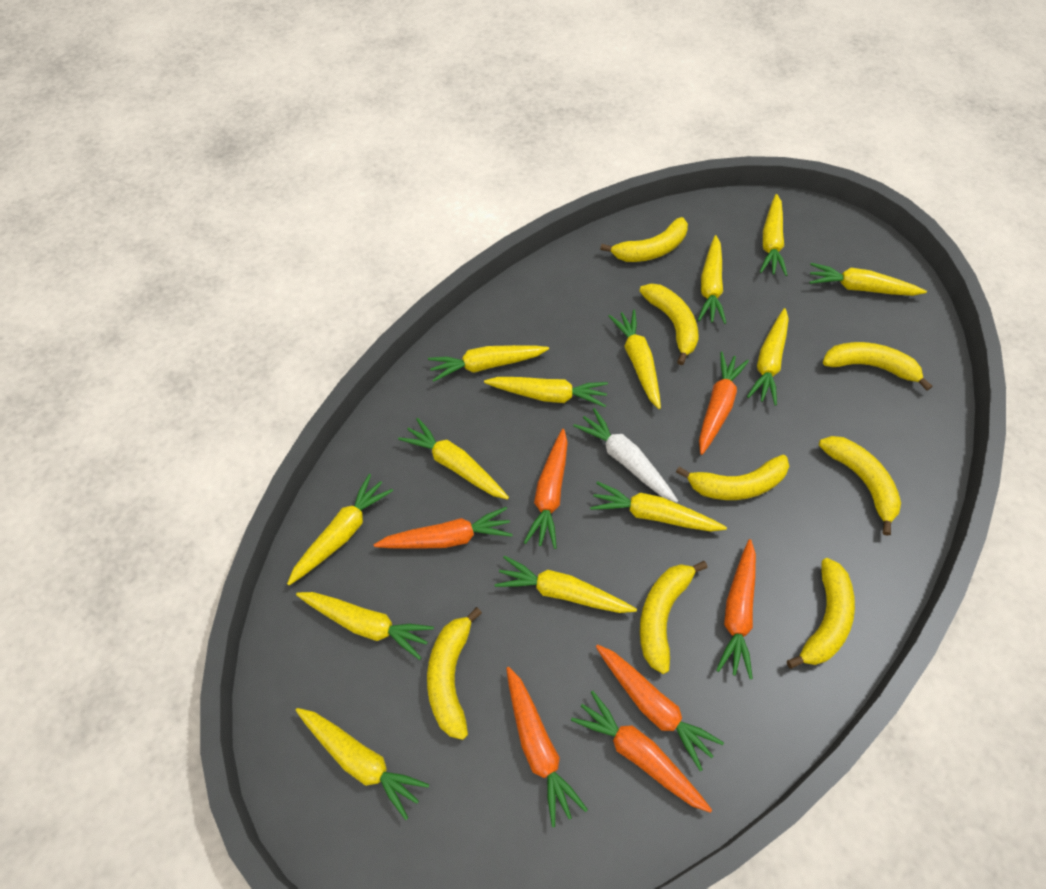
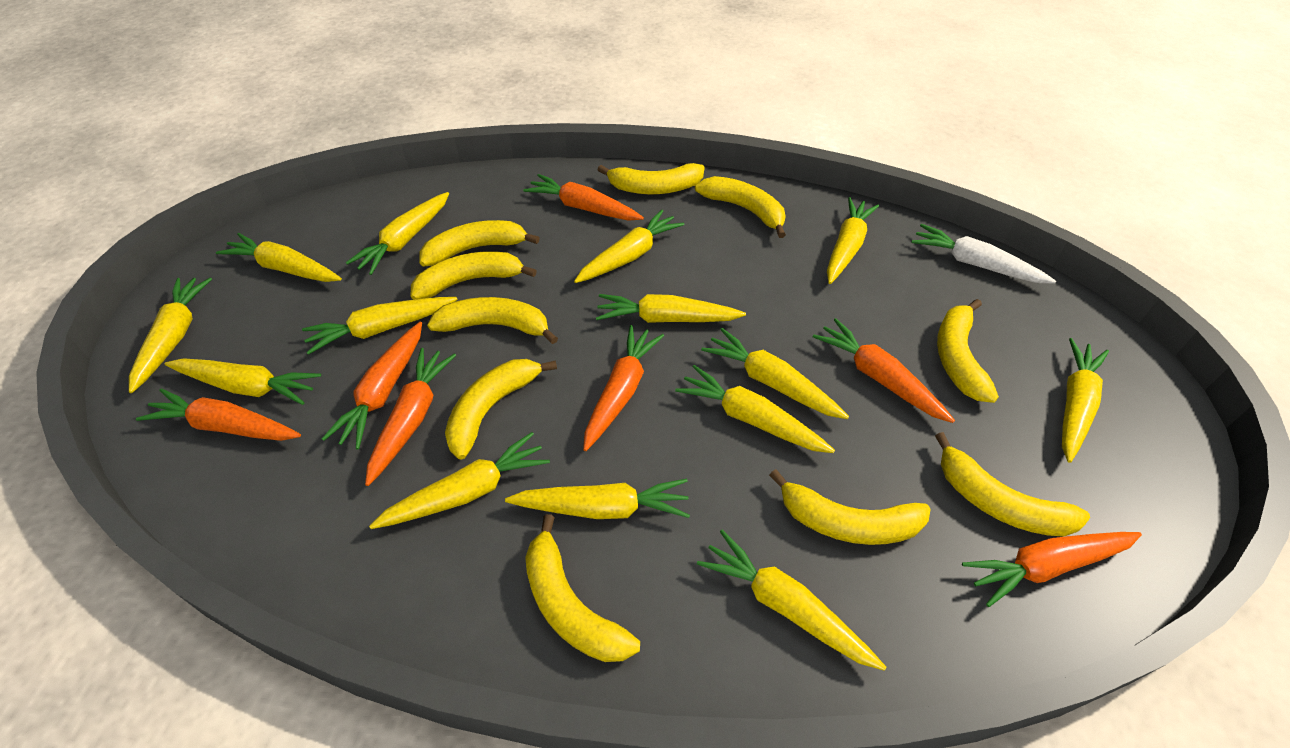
yellow banana: 8 -> 10
yellow carrot: 13 -> 14

